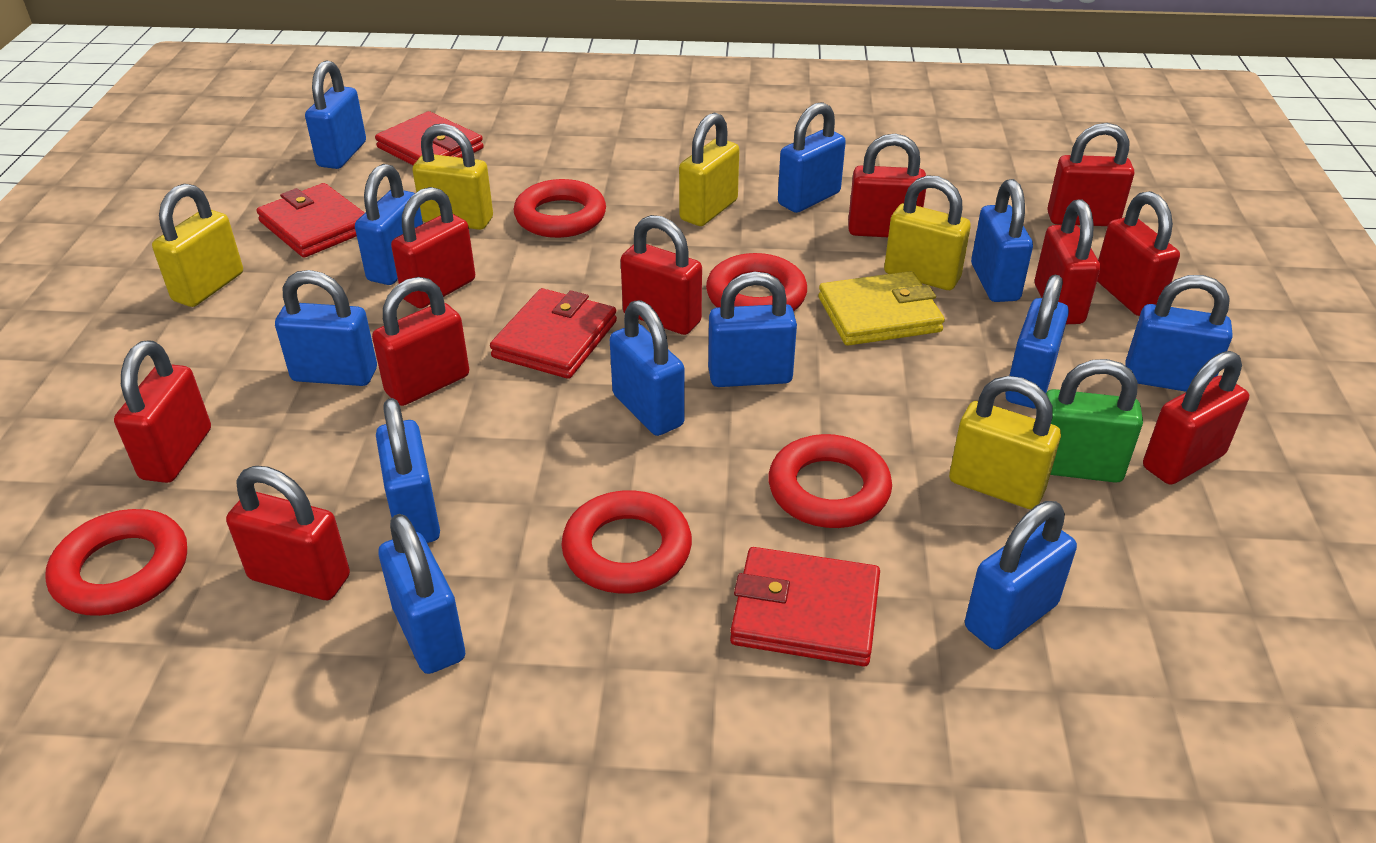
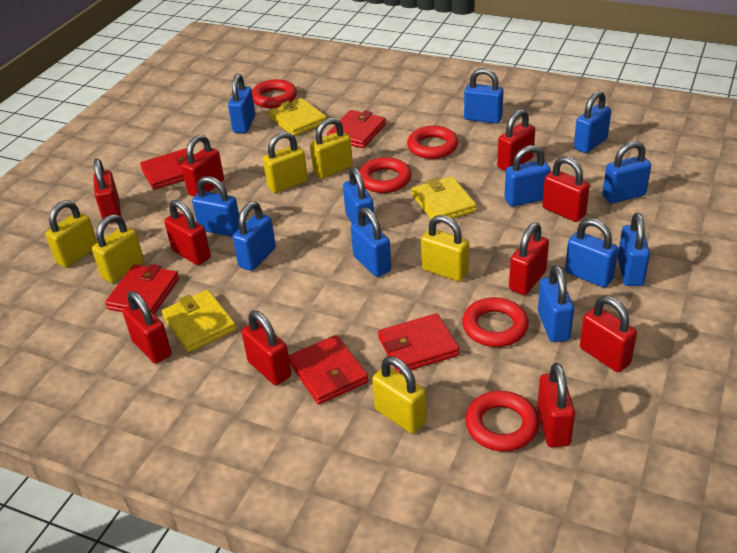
green padlock: 1 -> 0
red wallet: 4 -> 5
yellow padlock: 5 -> 6
yellow wallet: 1 -> 3

